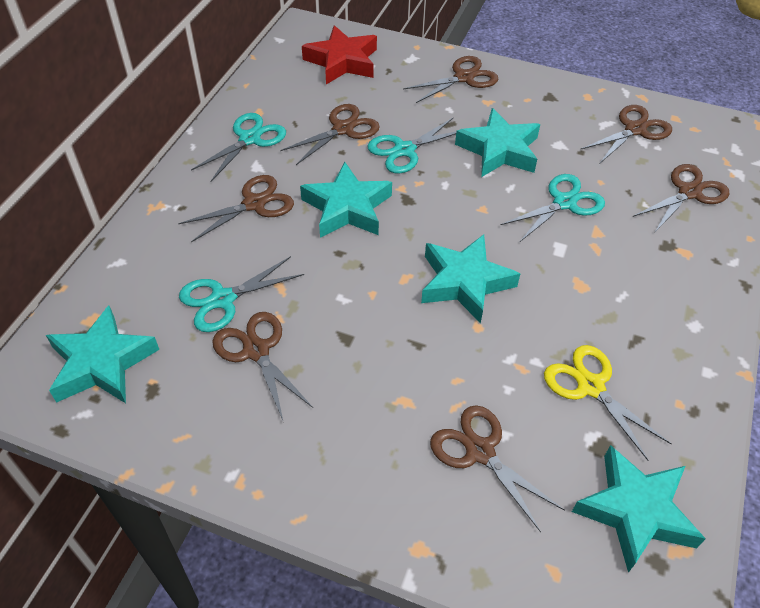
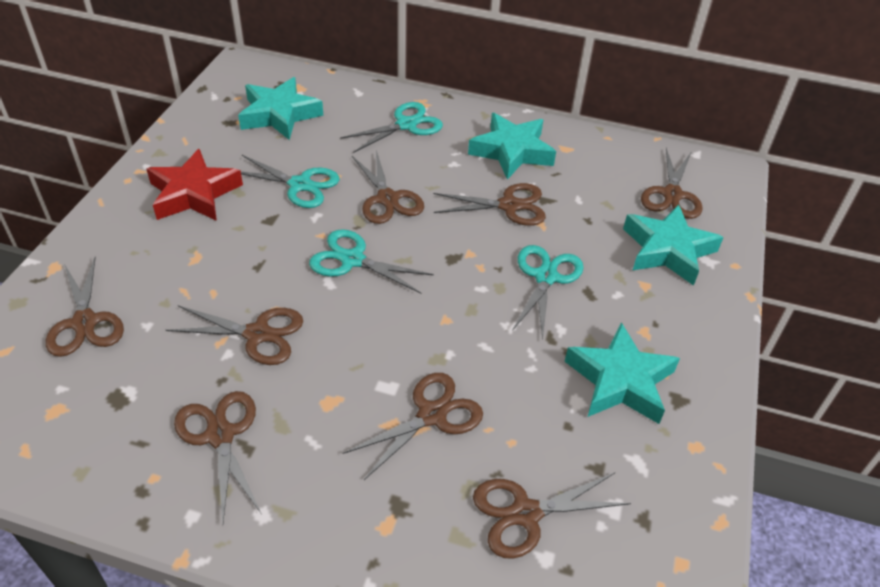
brown scissors: 7 -> 8
turquoise star: 5 -> 4
yellow scissors: 1 -> 0

